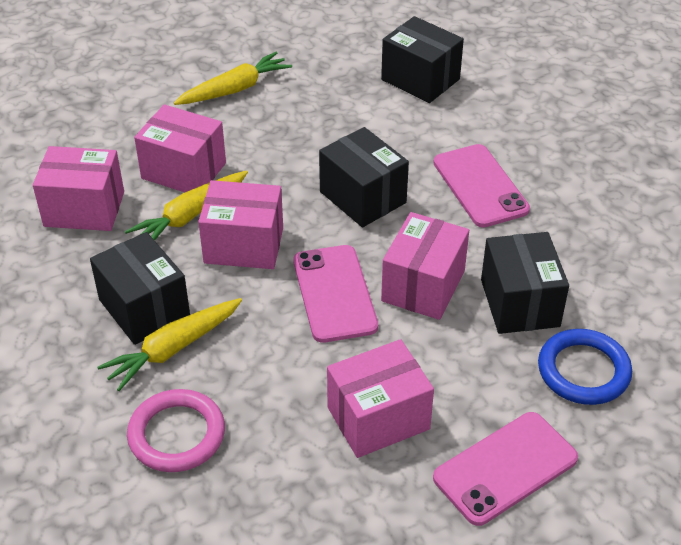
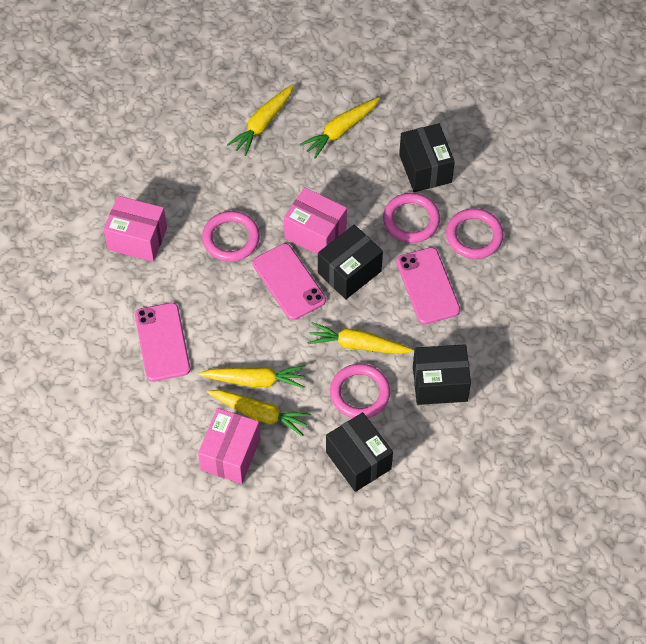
blue ring: 1 -> 0
pink box: 5 -> 3
pink ring: 1 -> 4
yellow carrot: 3 -> 5

